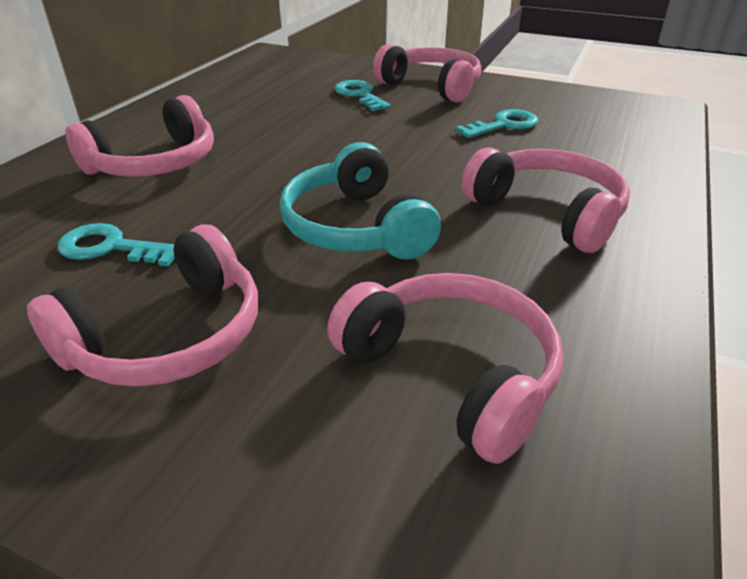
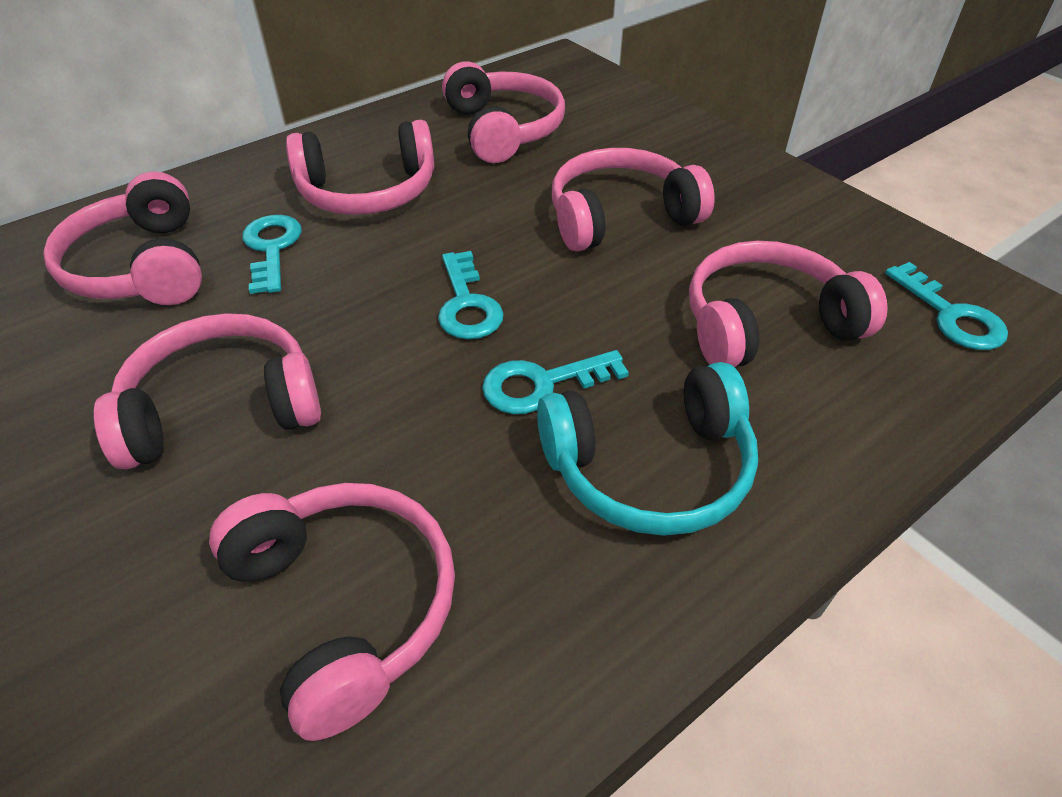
pink headphones: 5 -> 7
turquoise key: 3 -> 4

